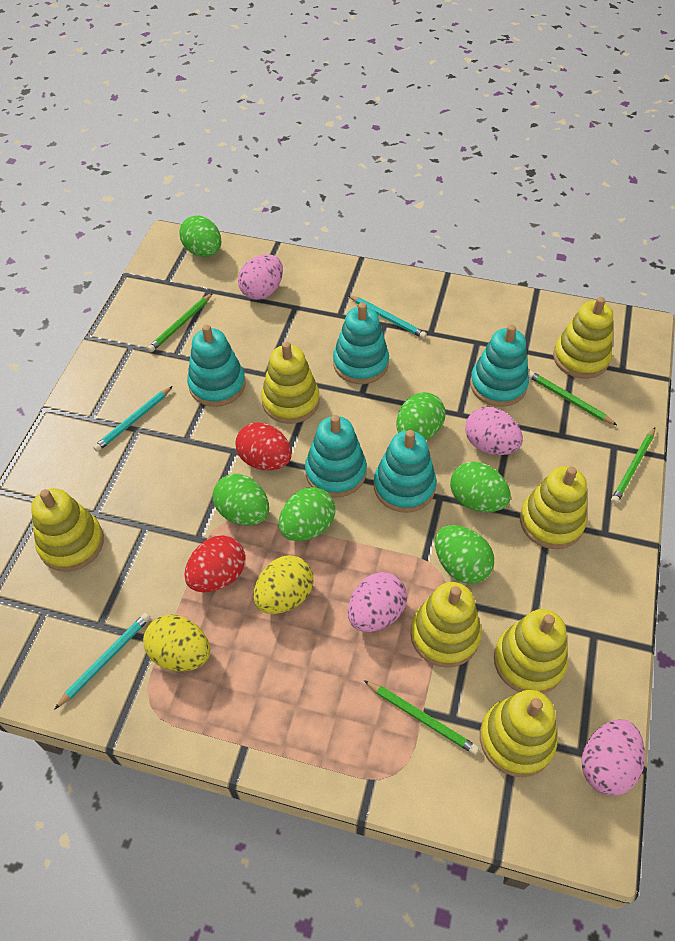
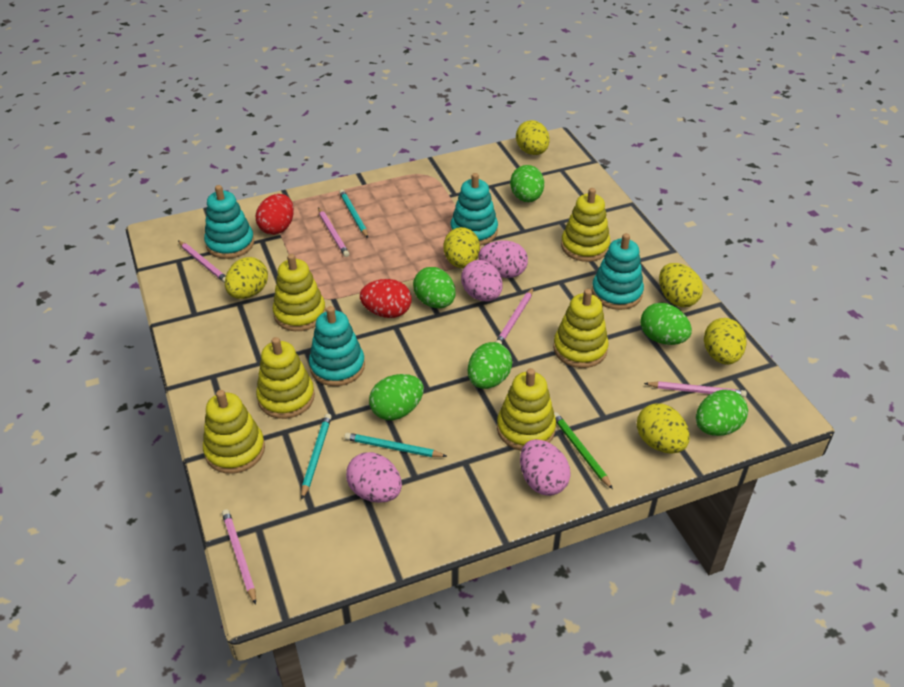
green pencil: 4 -> 1
pink pencil: 0 -> 5
turquoise stacking toy: 5 -> 4
yellow egg: 2 -> 6
yellow stacking toy: 7 -> 6

